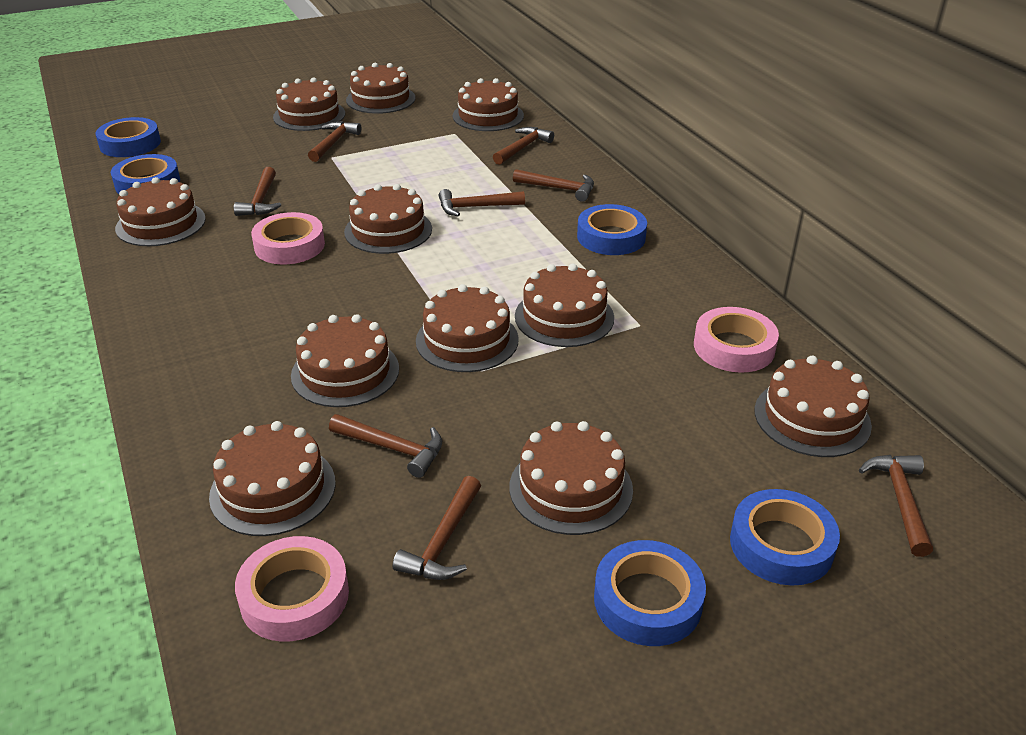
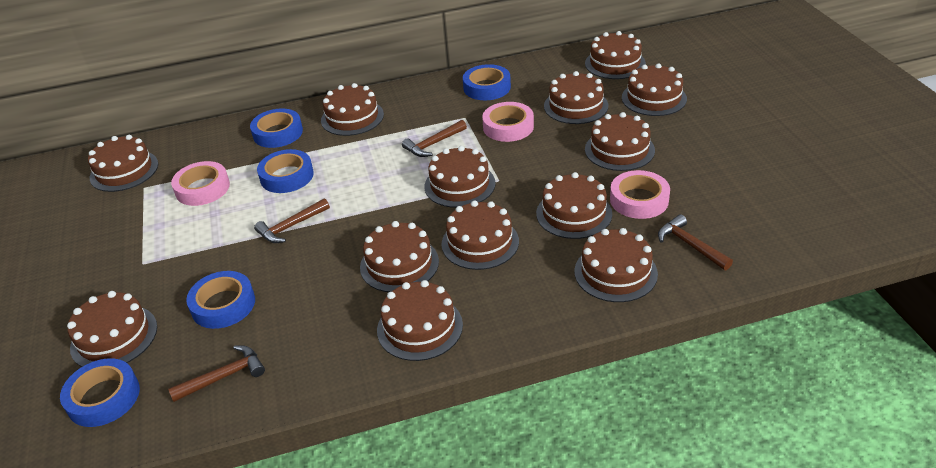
brown cake: 11 -> 13
brown hammer: 8 -> 4

